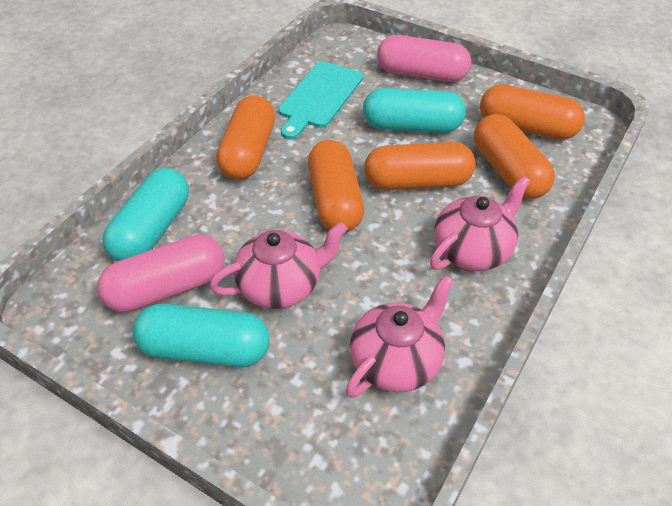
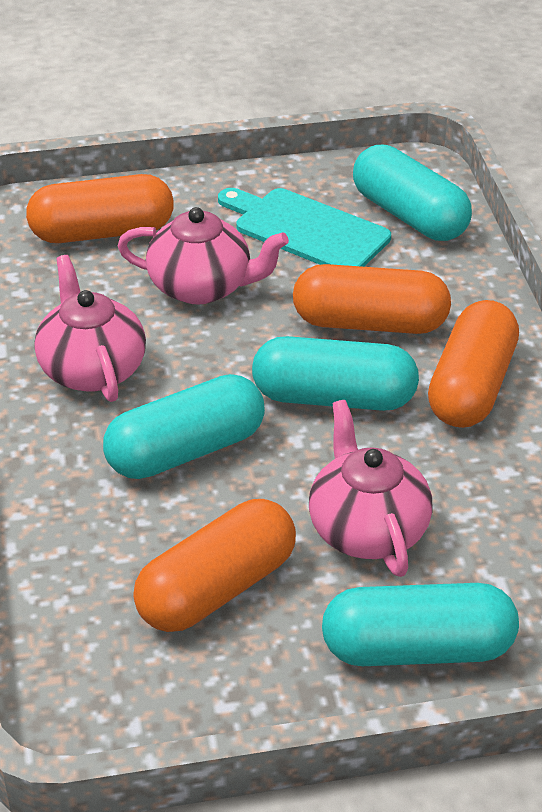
orange capsule: 5 -> 4
pink capsule: 2 -> 0
turquoise capsule: 3 -> 4

